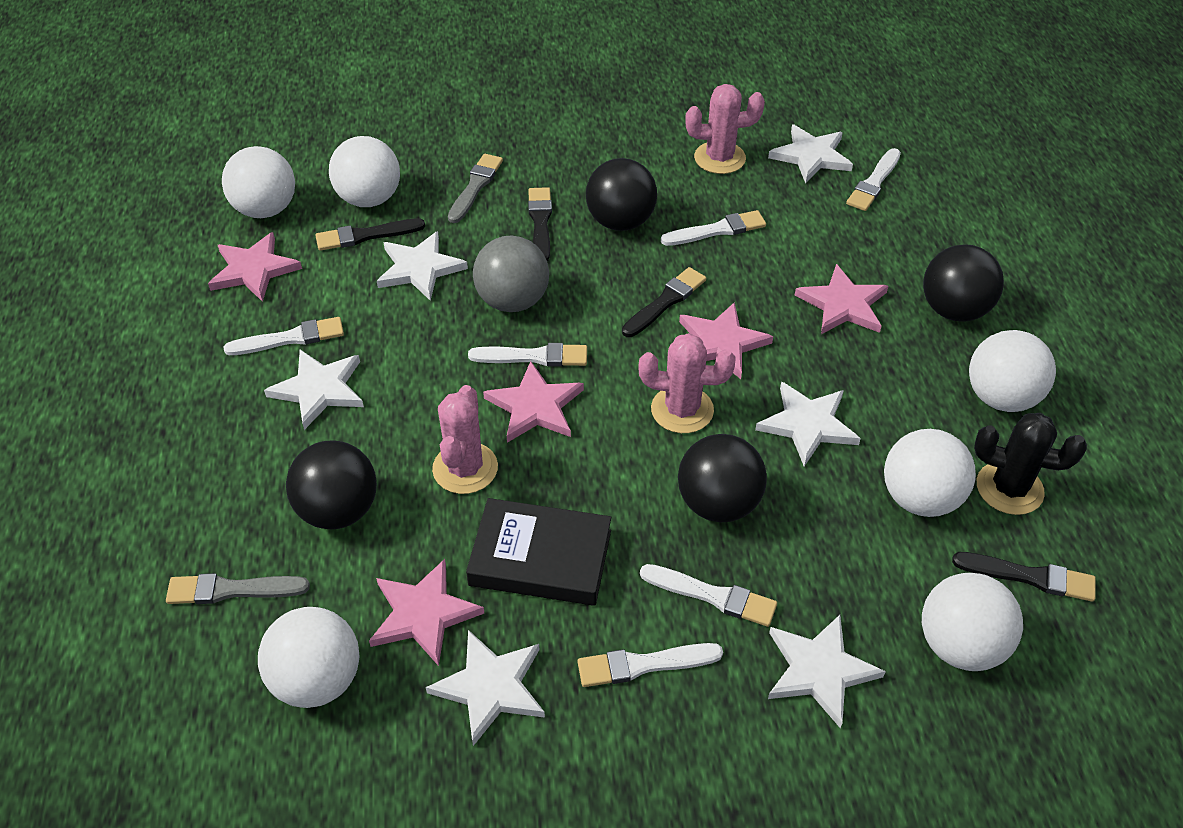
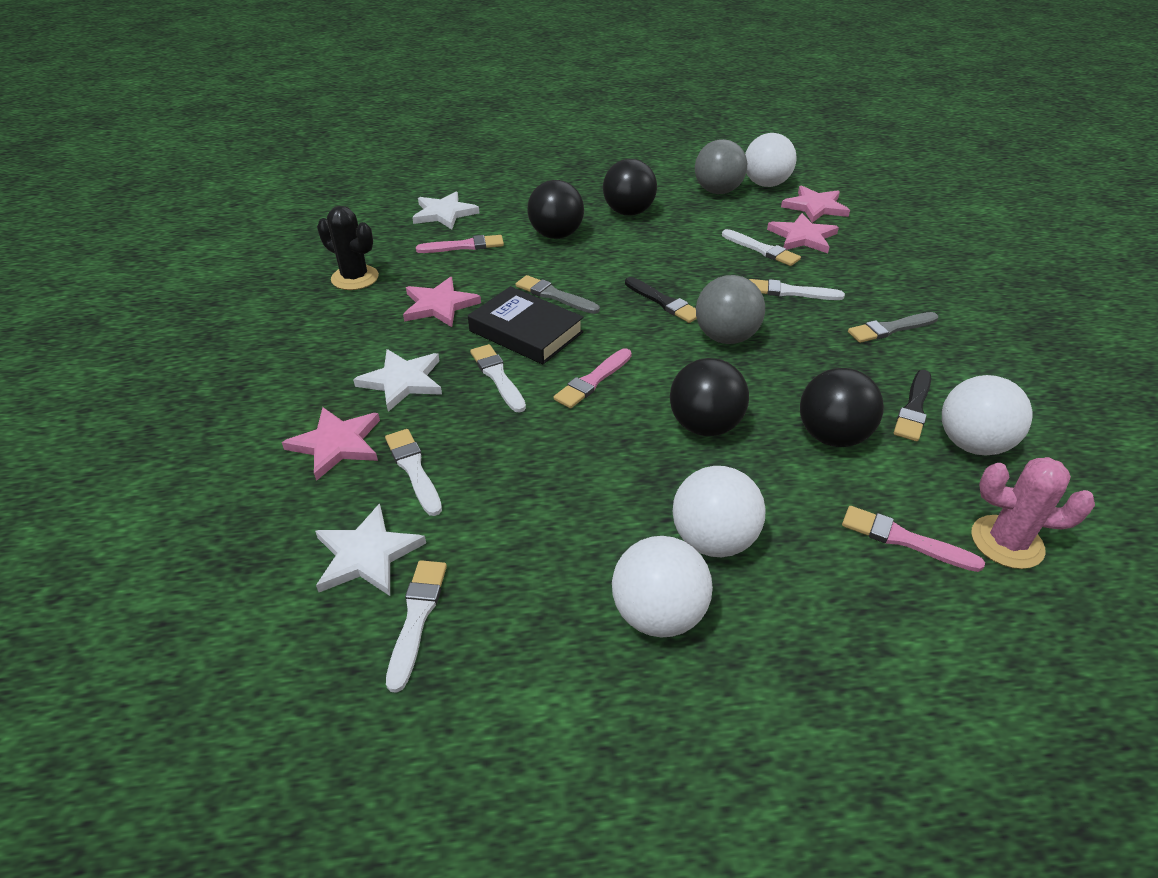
black brush: 4 -> 2
grey ball: 1 -> 2
pink brush: 0 -> 3
pink cactus: 3 -> 1
pink star: 5 -> 4
white ball: 6 -> 4
white brush: 6 -> 5
white star: 6 -> 3

